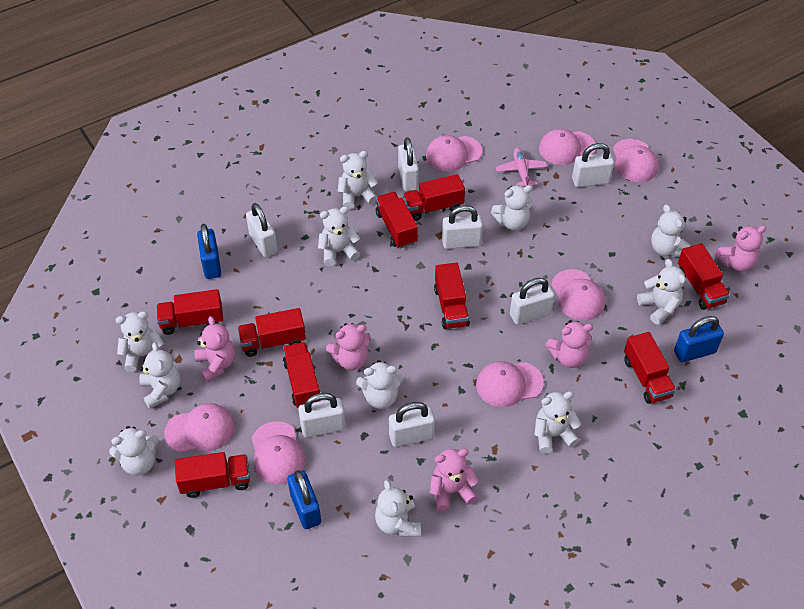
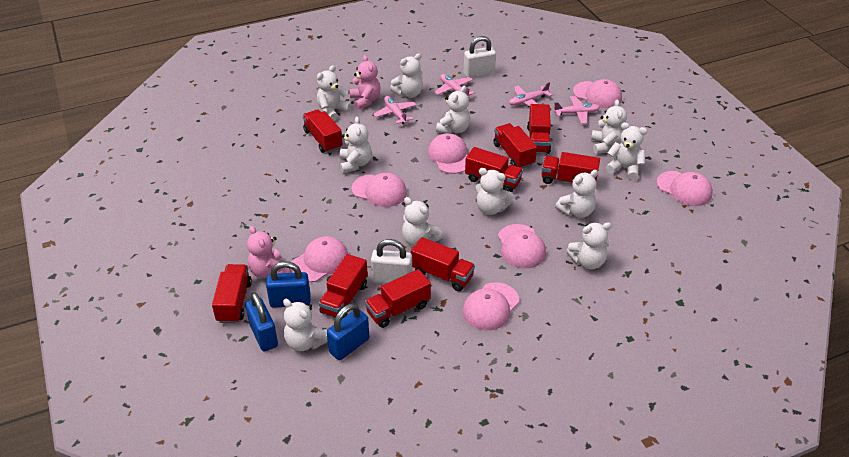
pink plane: 1 -> 4
pink teddy bear: 5 -> 2
white padlock: 7 -> 2

